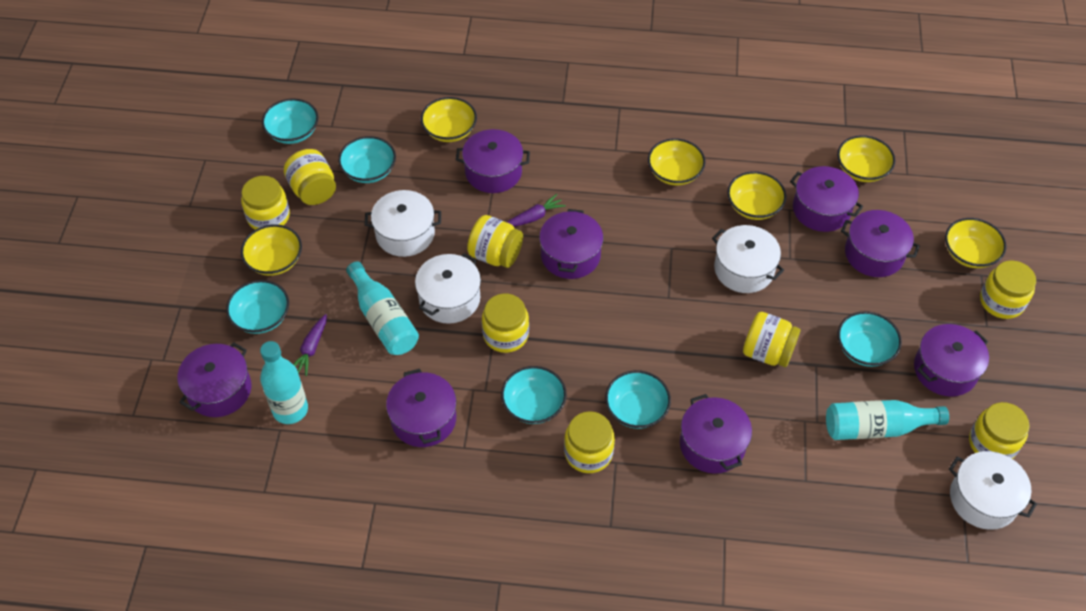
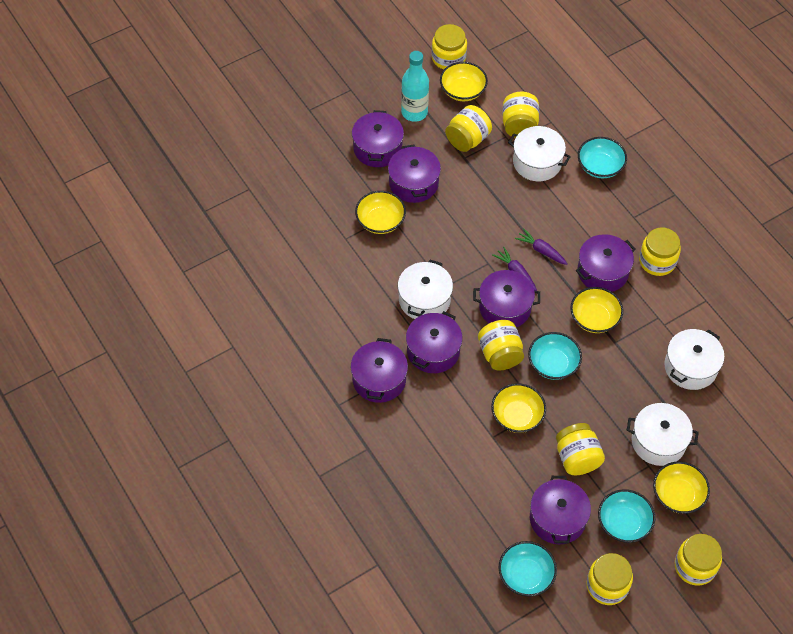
purple pot: 8 -> 7
turquoise bottle: 3 -> 1
turquoise bowl: 6 -> 4
yellow bowl: 6 -> 5

